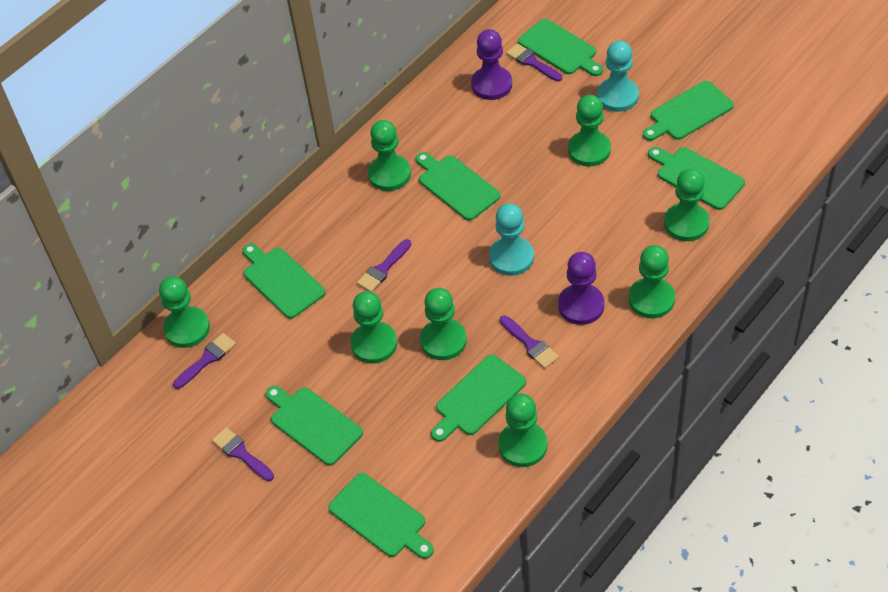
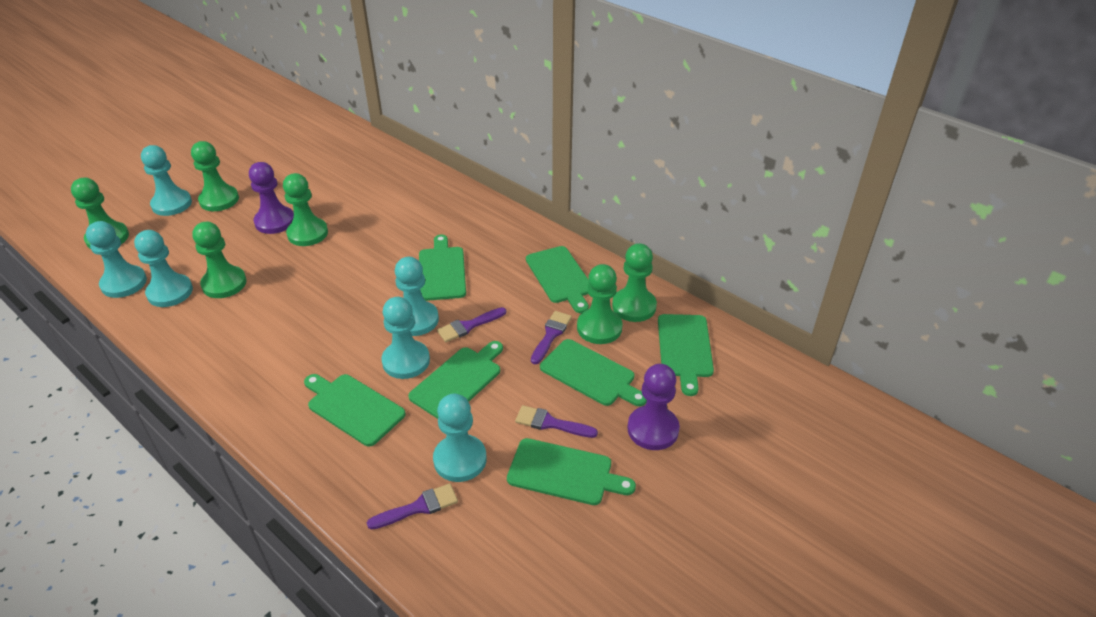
green cutting board: 8 -> 7
green pawn: 8 -> 6
purple brush: 5 -> 4
turquoise pawn: 2 -> 6

